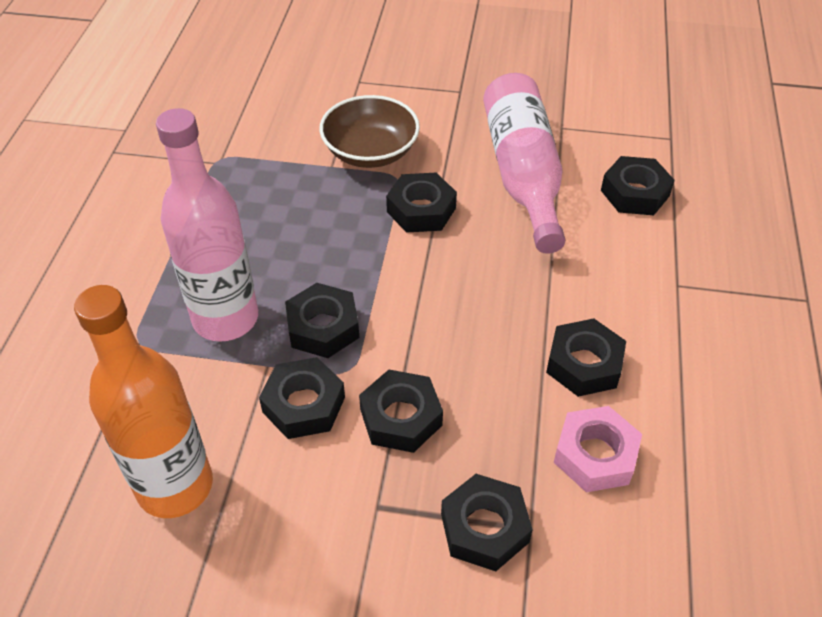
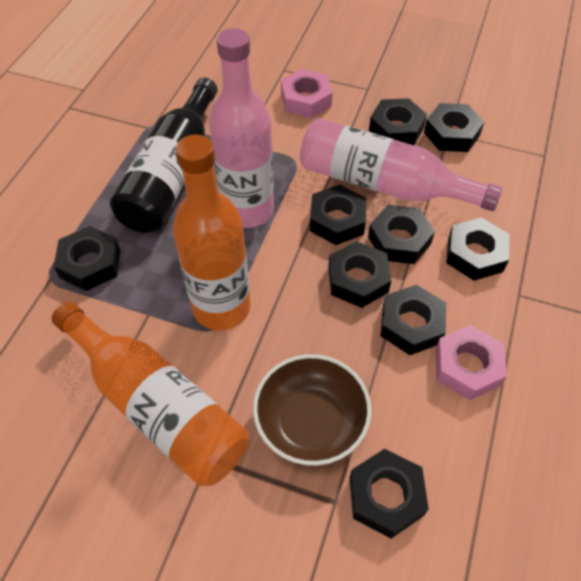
black bottle: 0 -> 1
black nut: 7 -> 9
orange bottle: 1 -> 2
pink nut: 1 -> 2

